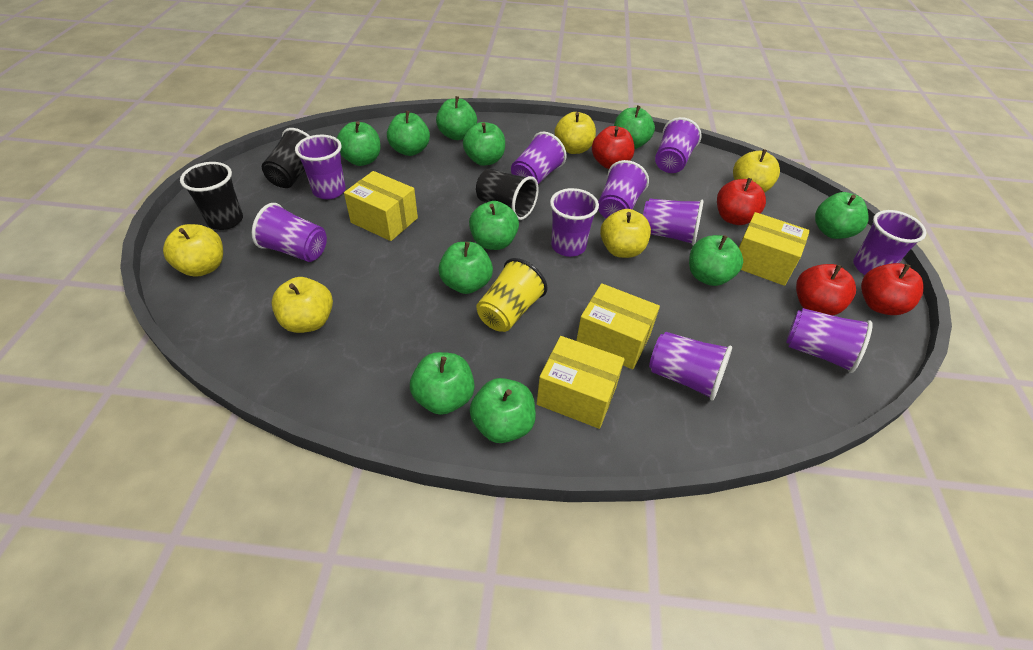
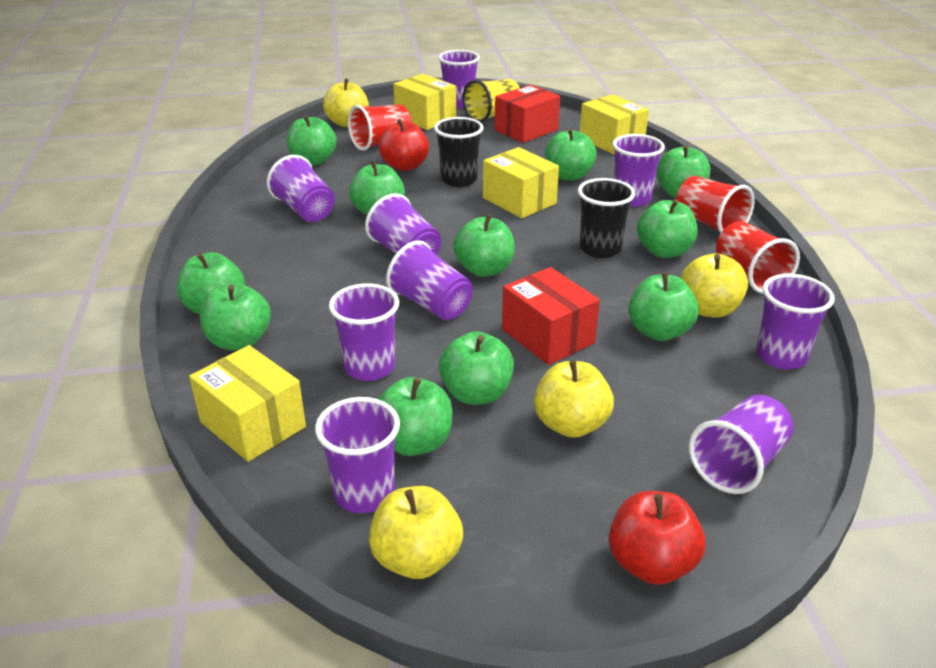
black cup: 3 -> 2
purple cup: 10 -> 9
red apple: 4 -> 2
red box: 0 -> 2
red cup: 0 -> 3
yellow apple: 5 -> 4

